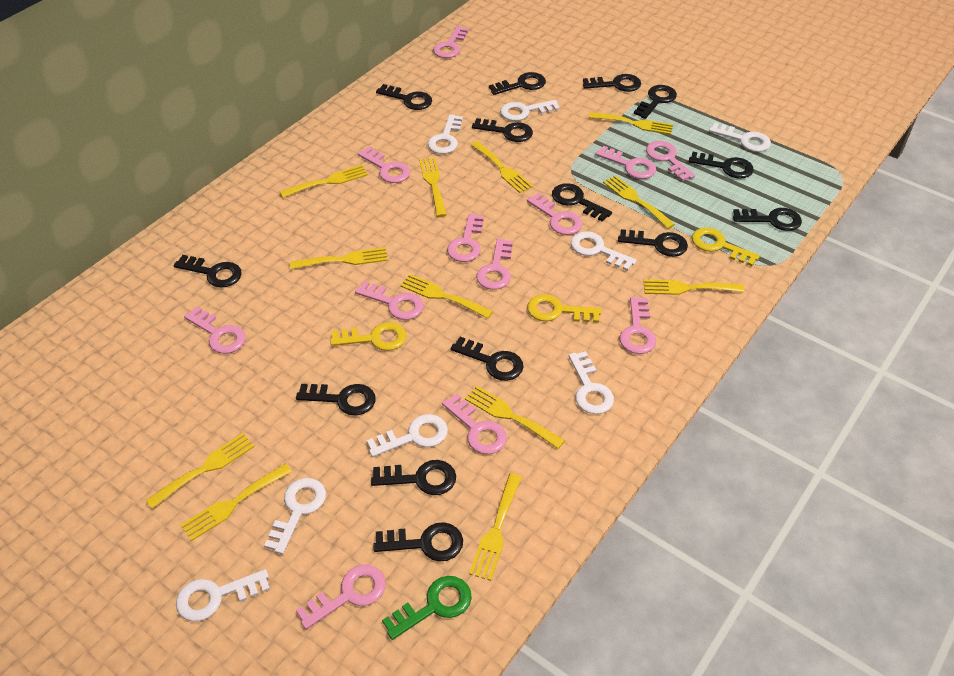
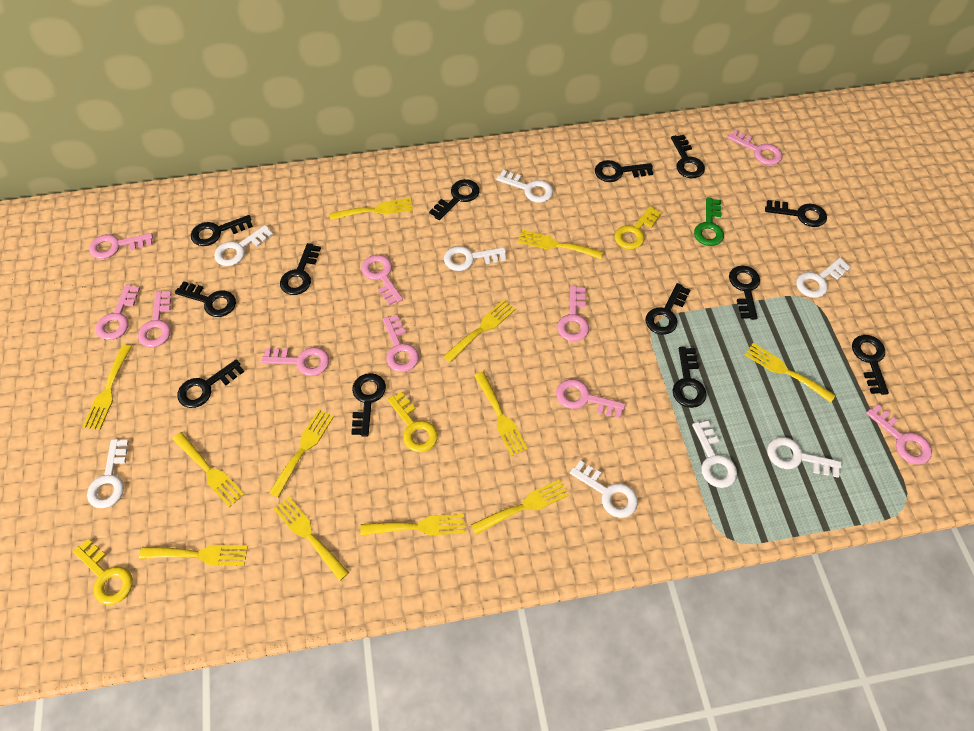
black key: 14 -> 13
pink key: 12 -> 10

